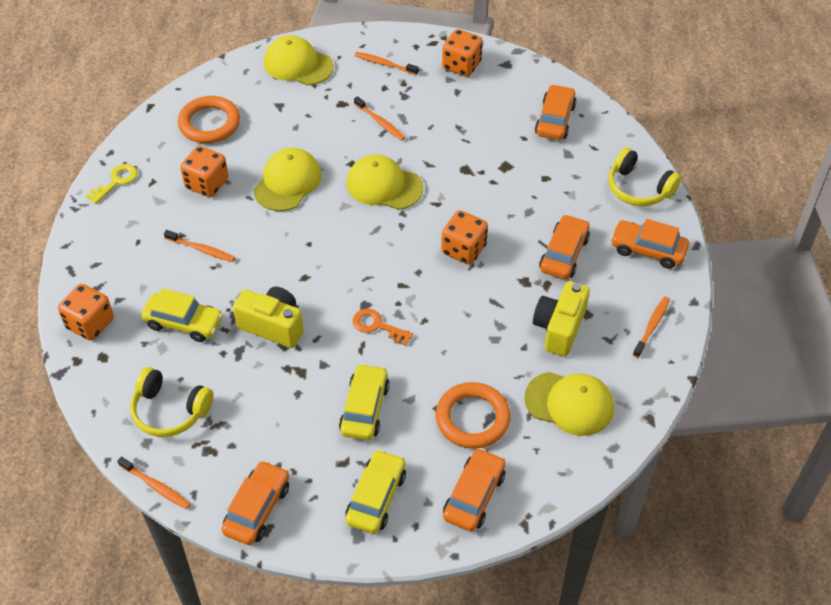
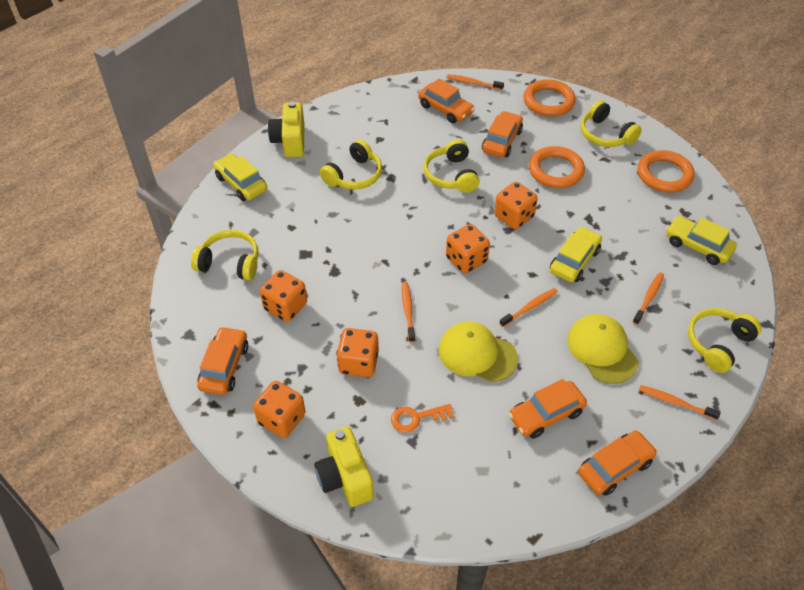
orange dice: 4 -> 5
orange ring: 2 -> 3
yellow cap: 4 -> 2
yellow headphones: 2 -> 5
yellow key: 1 -> 0

